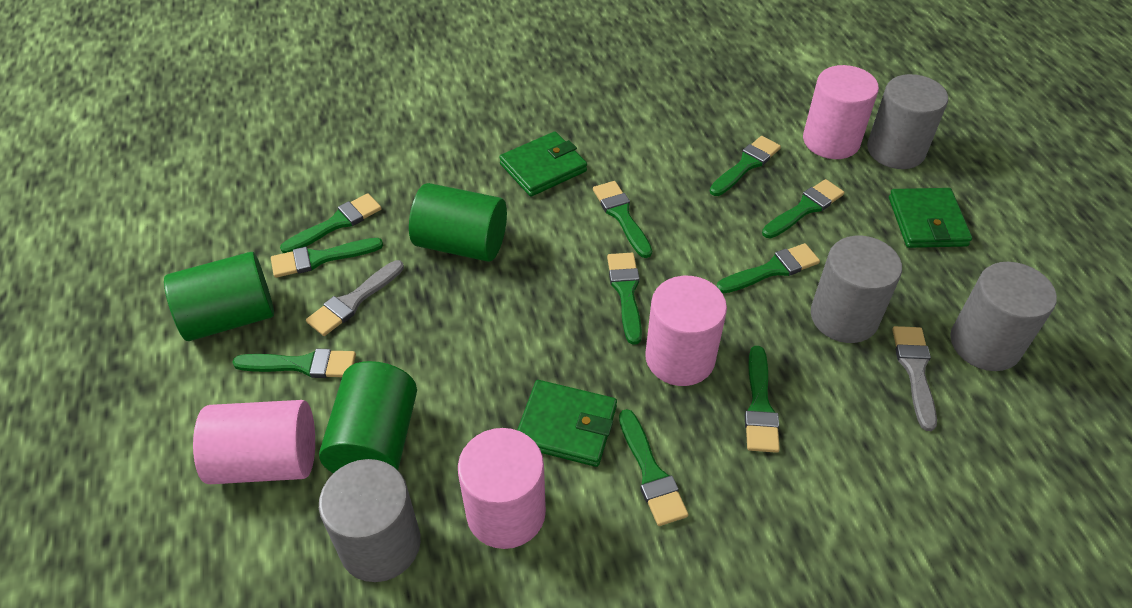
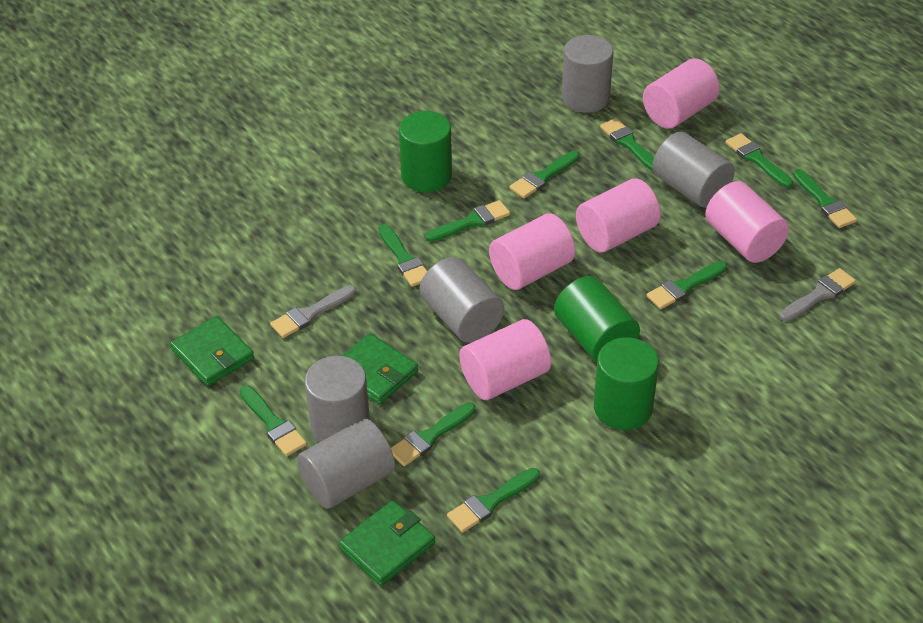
grey cylinder: 4 -> 5
pink cylinder: 4 -> 5

